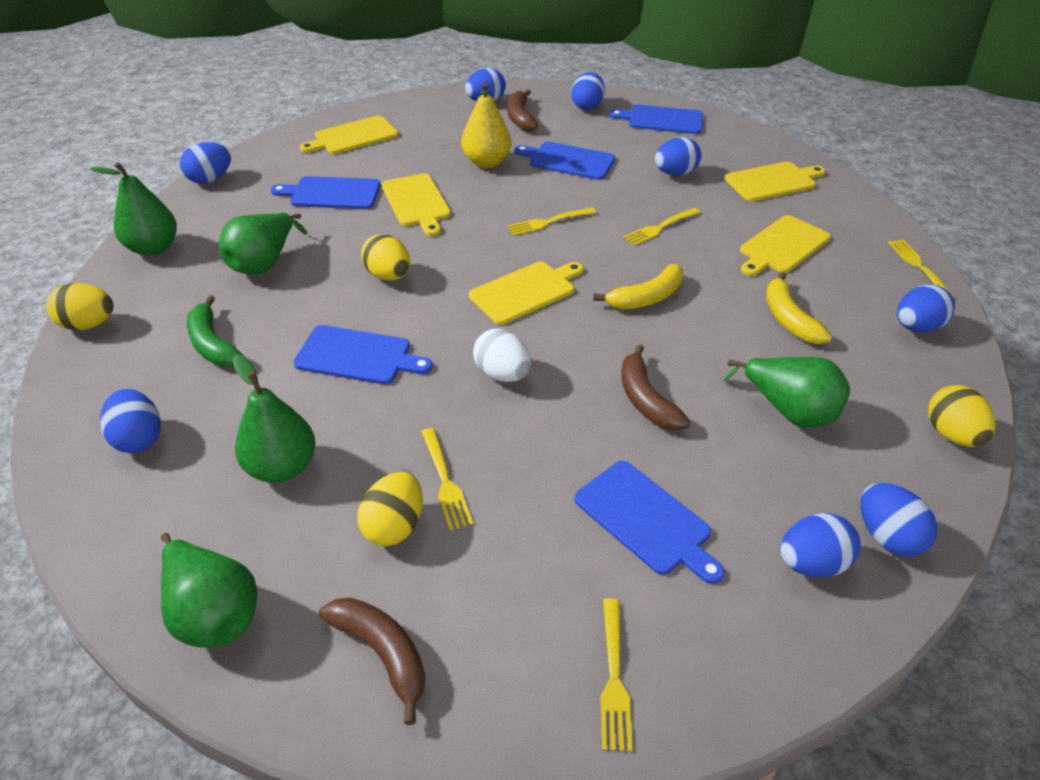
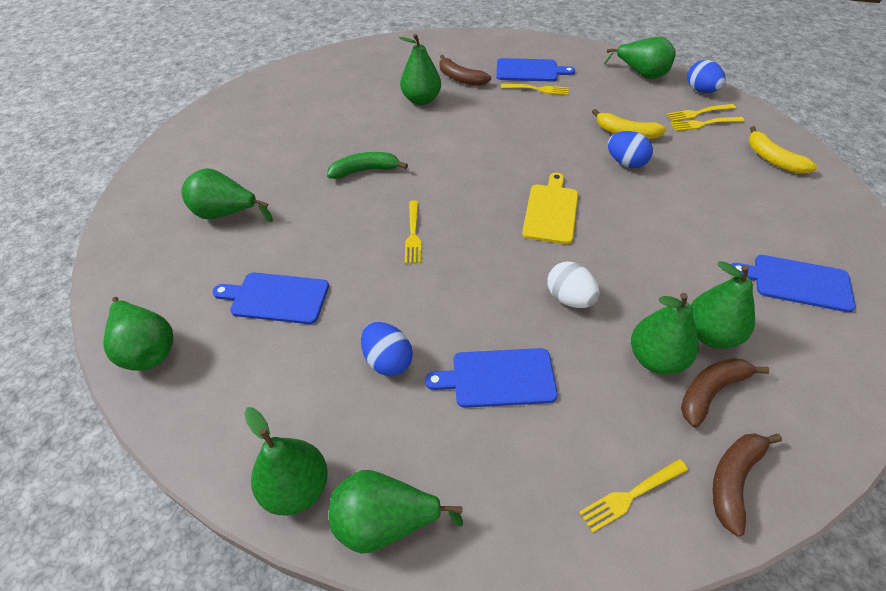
blue cutting board: 5 -> 4
blue egg: 8 -> 3
green pear: 5 -> 8
yellow cutting board: 5 -> 1
yellow egg: 4 -> 0
yellow pear: 1 -> 0

